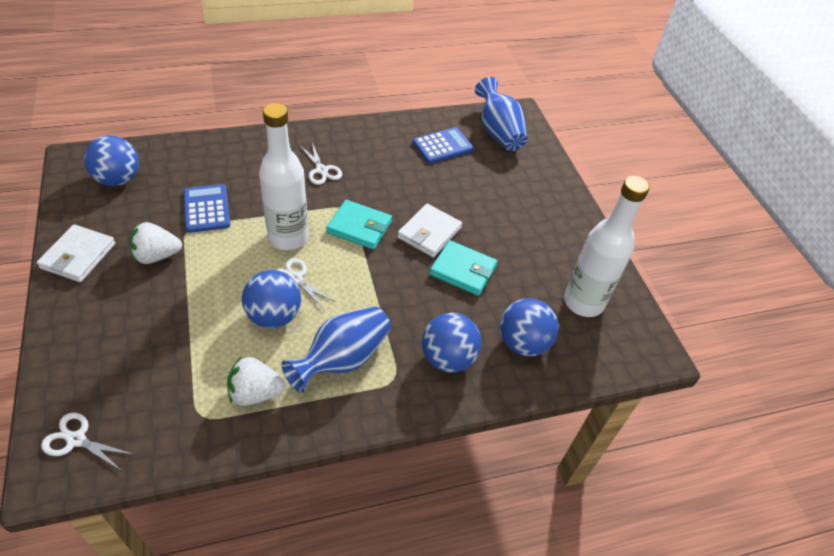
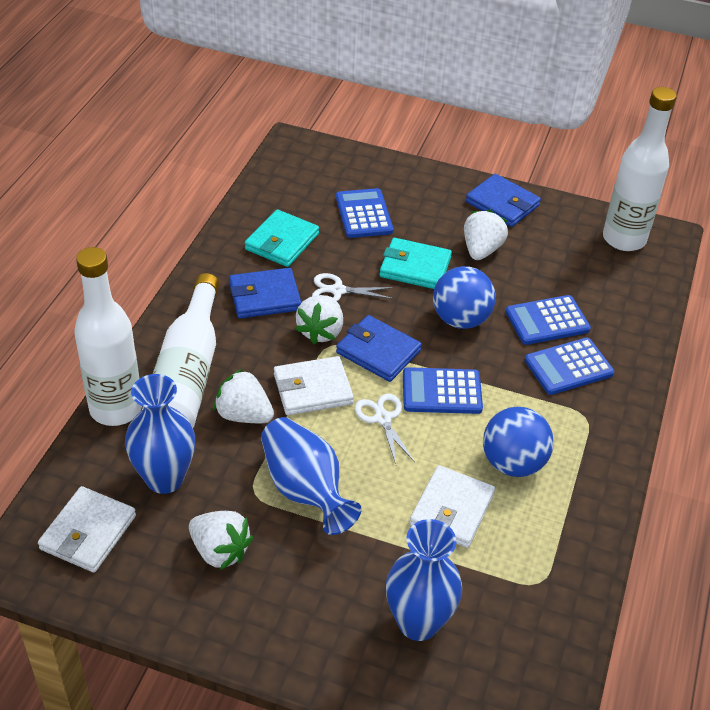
blue ball: 4 -> 2
blue calculator: 2 -> 4
blue vase: 2 -> 3
blue wallet: 0 -> 3
white bottle: 2 -> 3
white scissors: 3 -> 2
white strawberry: 2 -> 4
white wallet: 2 -> 3

